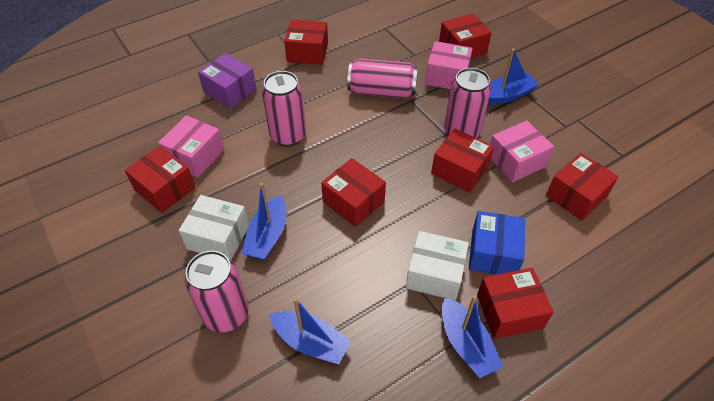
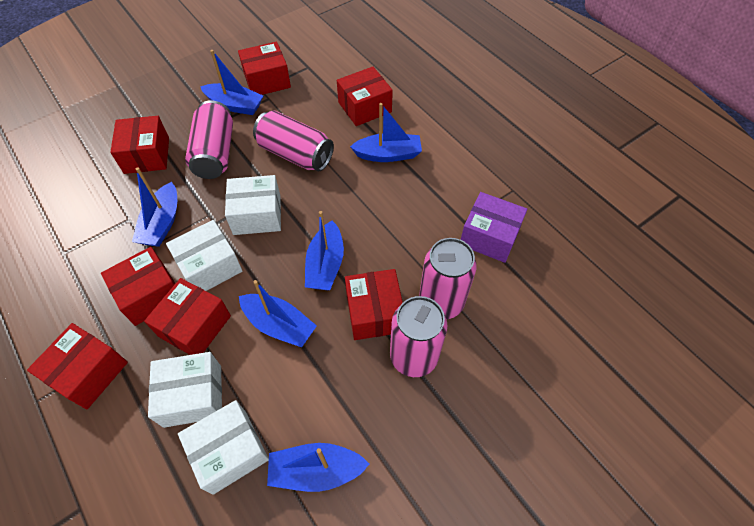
blue boat: 4 -> 6
blue box: 1 -> 0
pink box: 3 -> 0
white box: 2 -> 4

